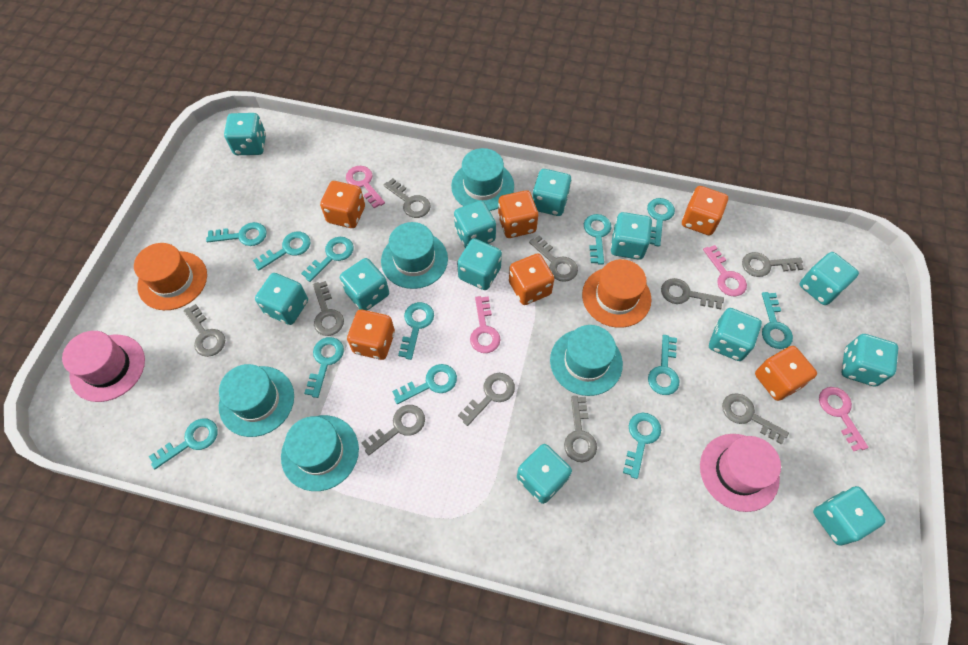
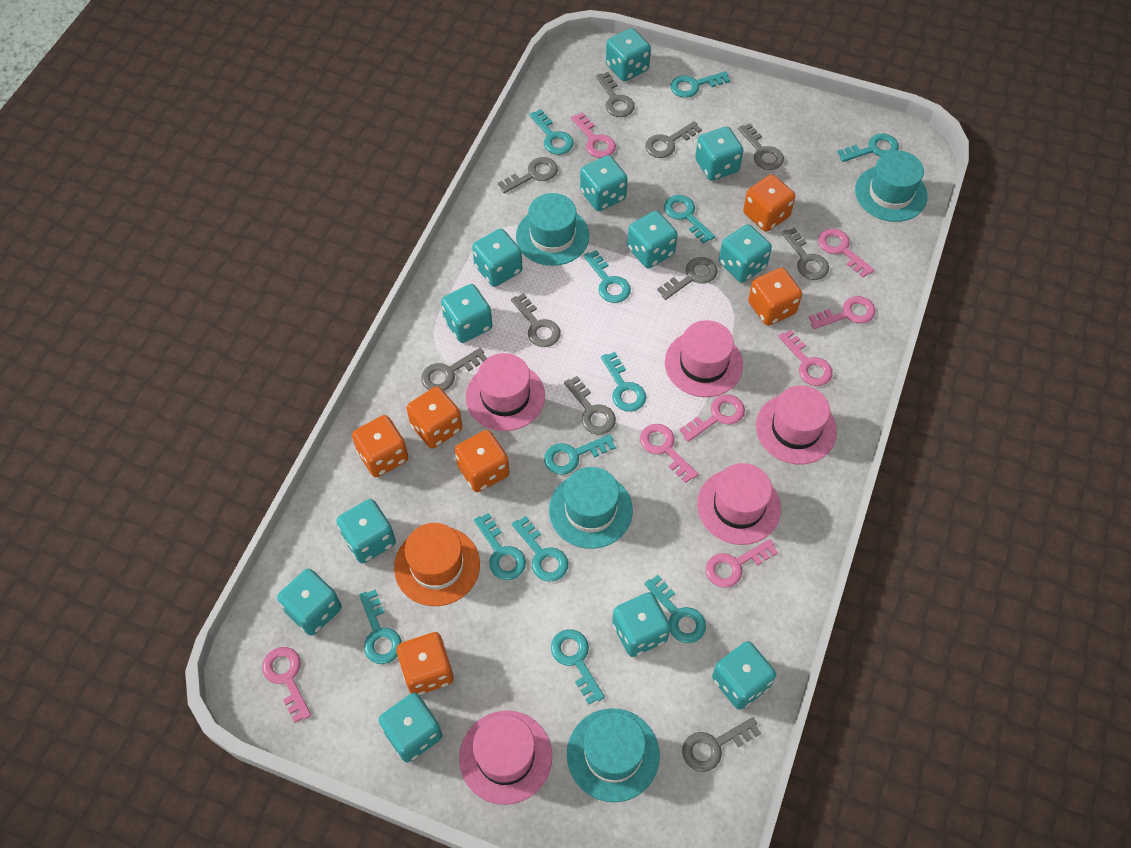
orange hat: 2 -> 1
pink hat: 2 -> 5
pink key: 4 -> 8
turquoise hat: 5 -> 4

